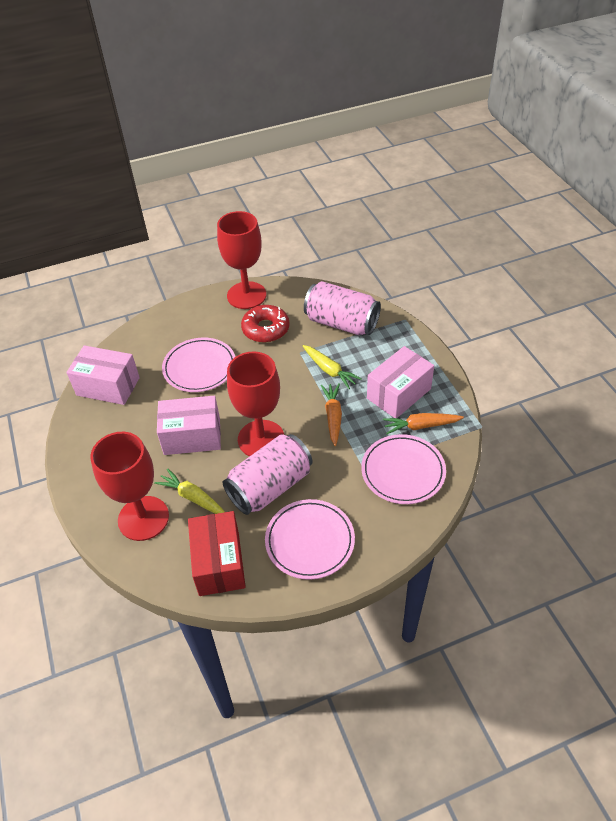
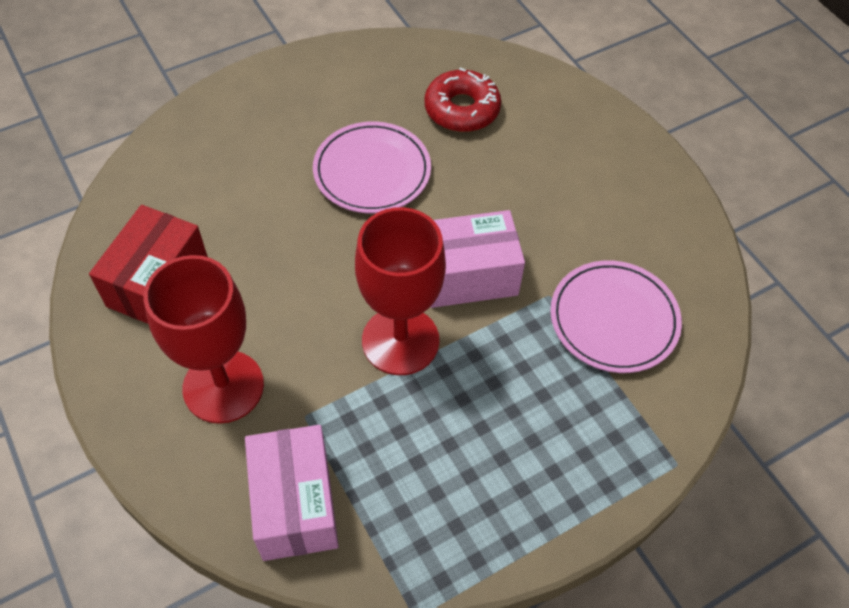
orange carrot: 2 -> 0
pink box: 3 -> 2
pink can: 2 -> 0
pink plate: 3 -> 2
red goblet: 3 -> 2
yellow carrot: 2 -> 0

